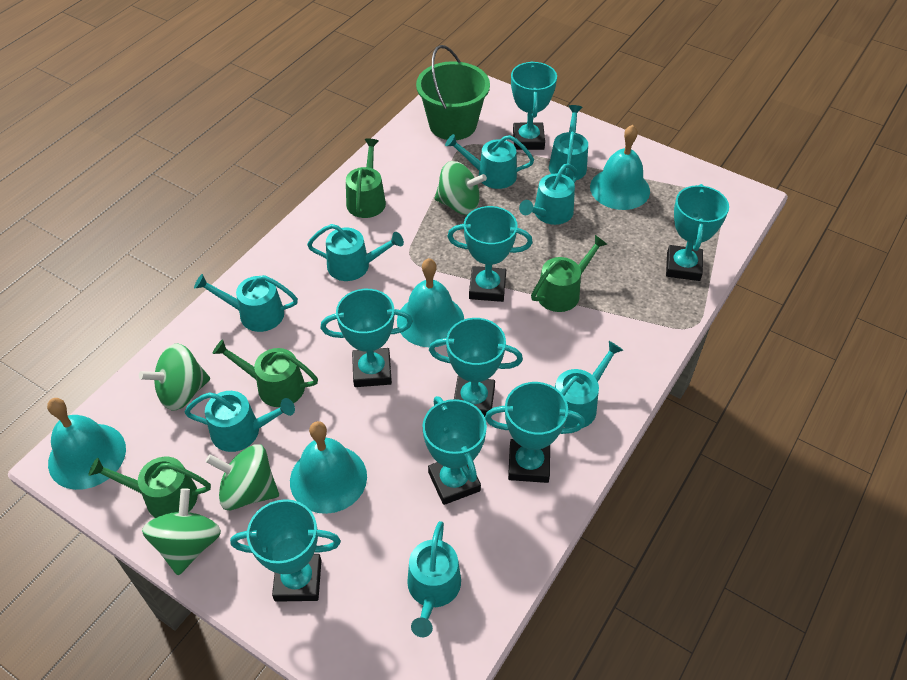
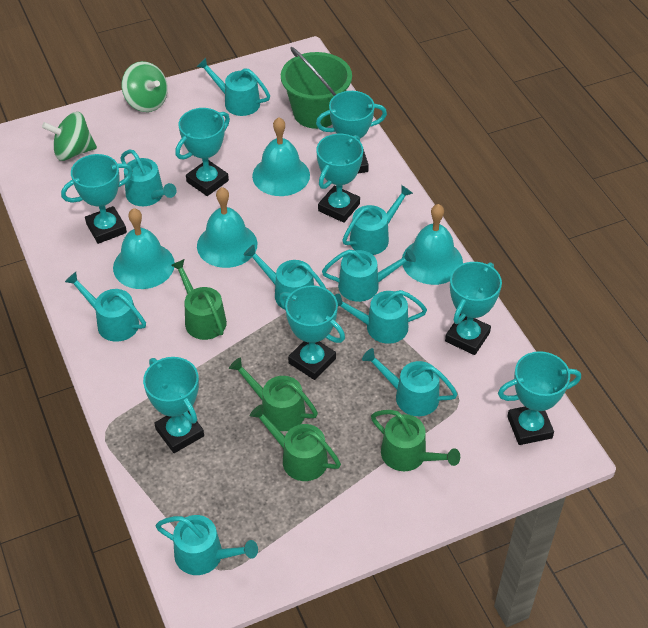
green spinning top: 4 -> 2
turquoise watering can: 8 -> 9

